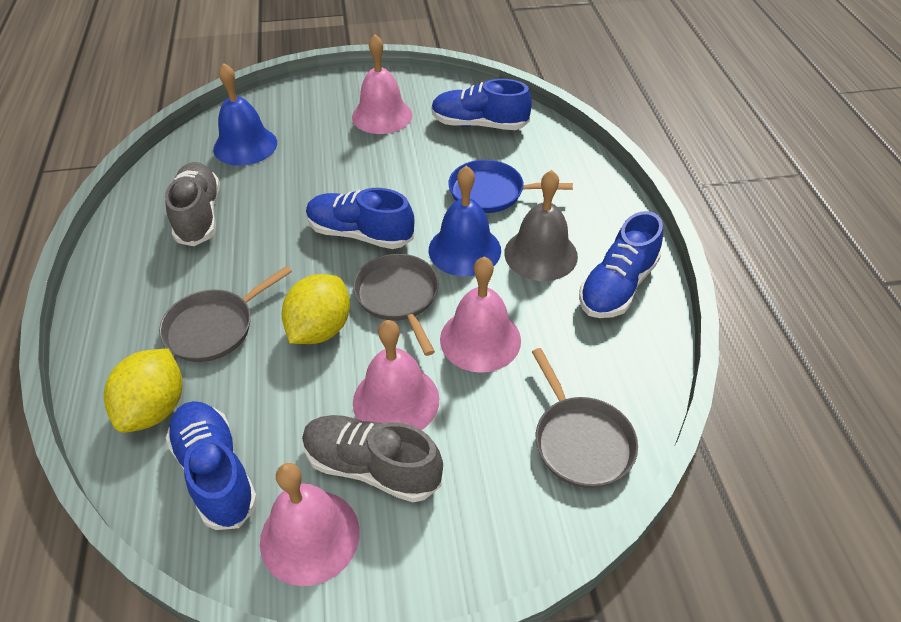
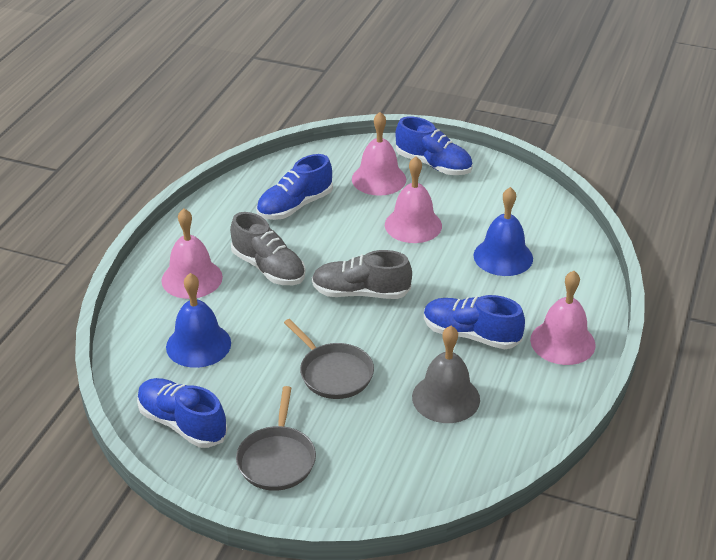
blue pan: 1 -> 0
grey pan: 3 -> 2
yellow lemon: 2 -> 0

